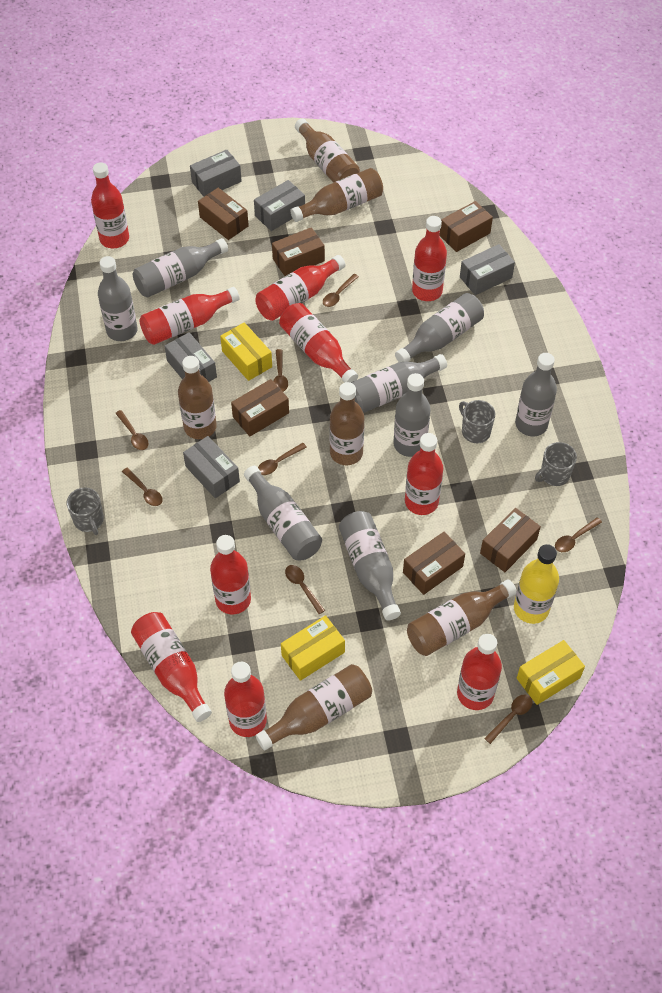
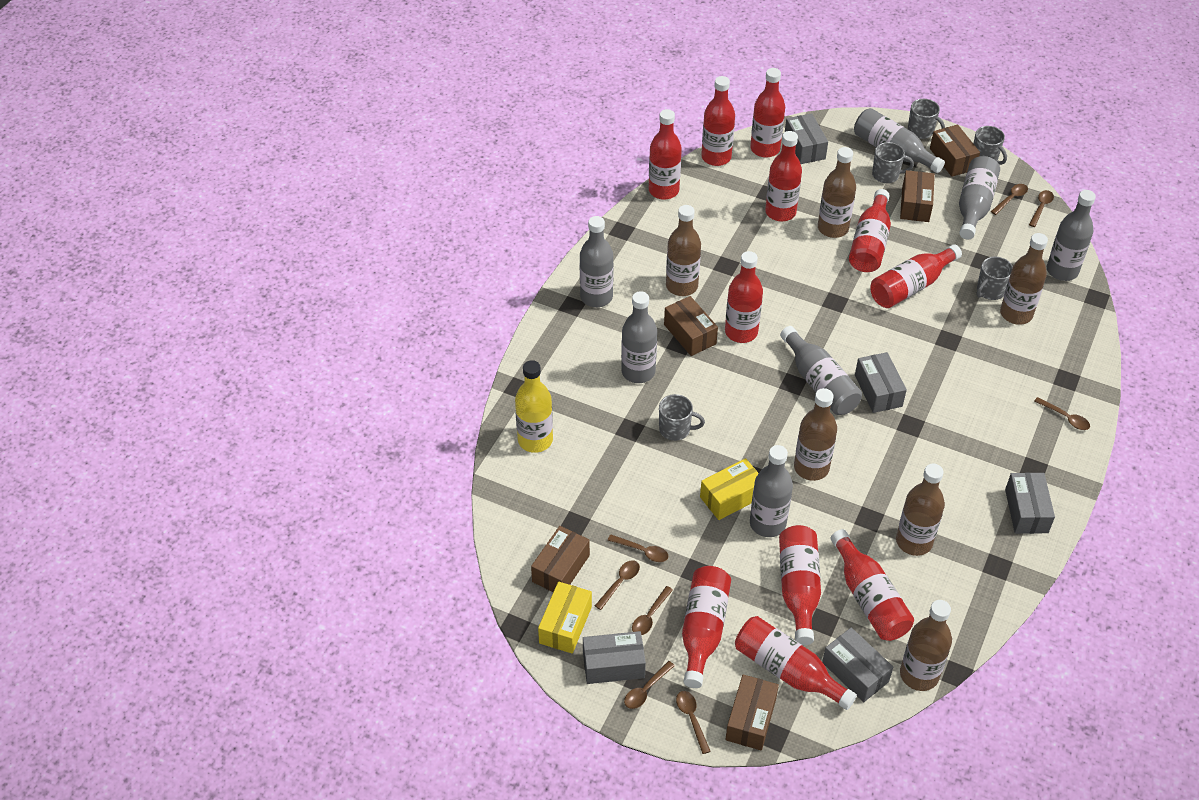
brown box: 6 -> 5
grey bottle: 8 -> 7
grey mug: 3 -> 5
red bottle: 10 -> 11
yellow box: 3 -> 2

